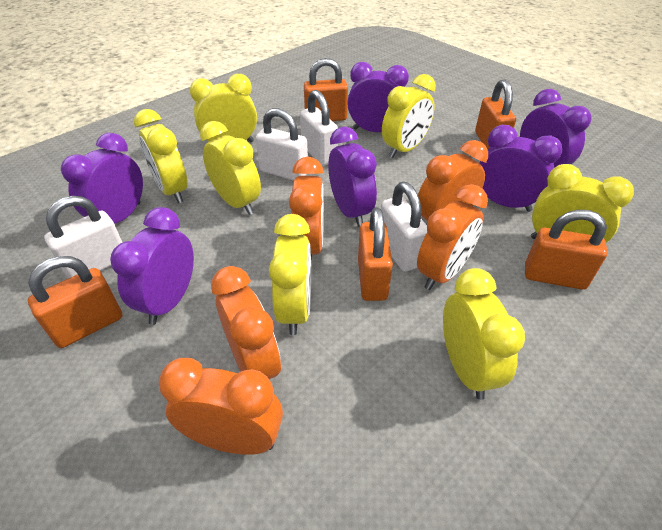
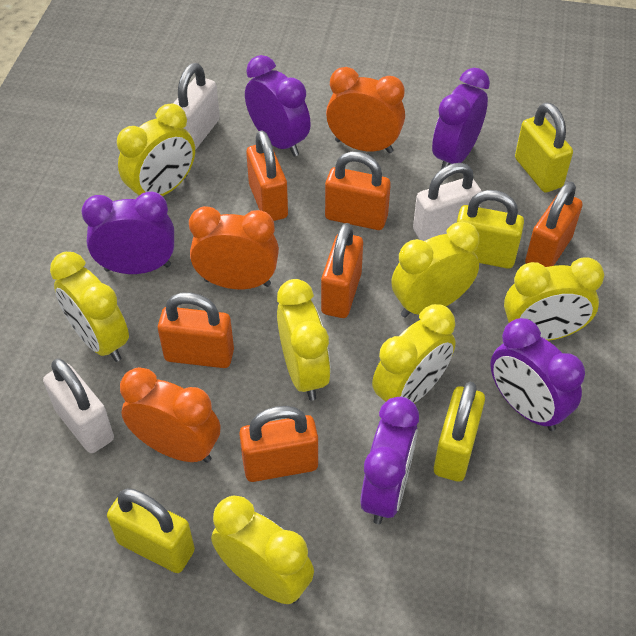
orange clock: 5 -> 3
orange padlock: 5 -> 6
purple clock: 6 -> 5
white padlock: 4 -> 3
yellow padlock: 0 -> 4

